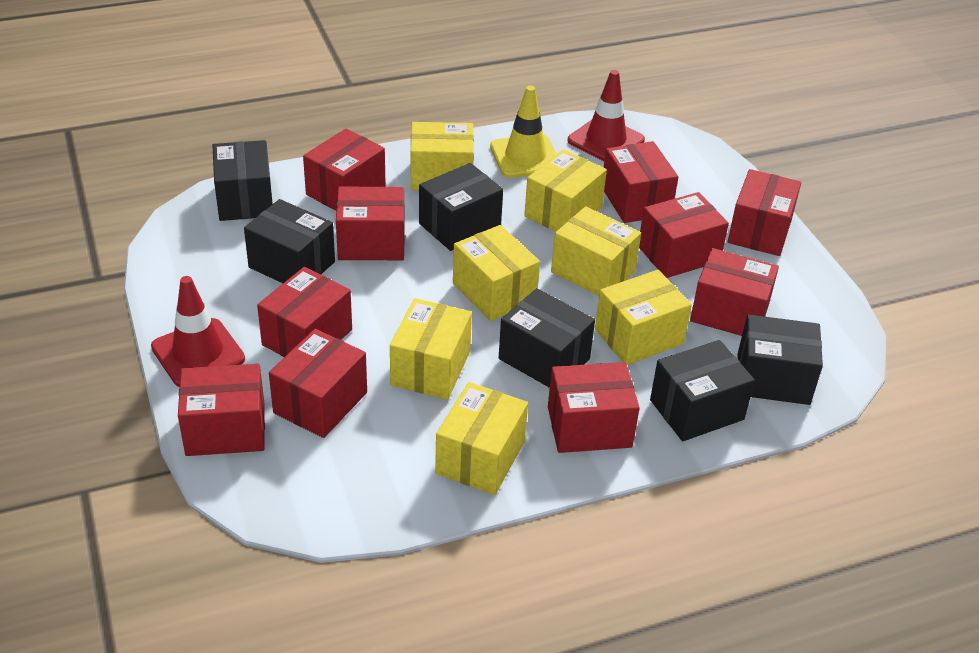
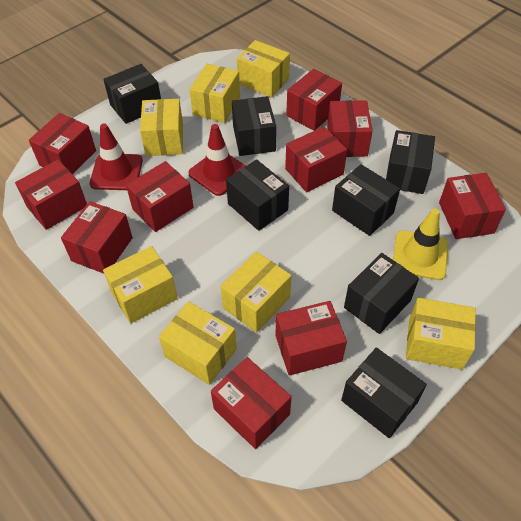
black box: 6 -> 7

